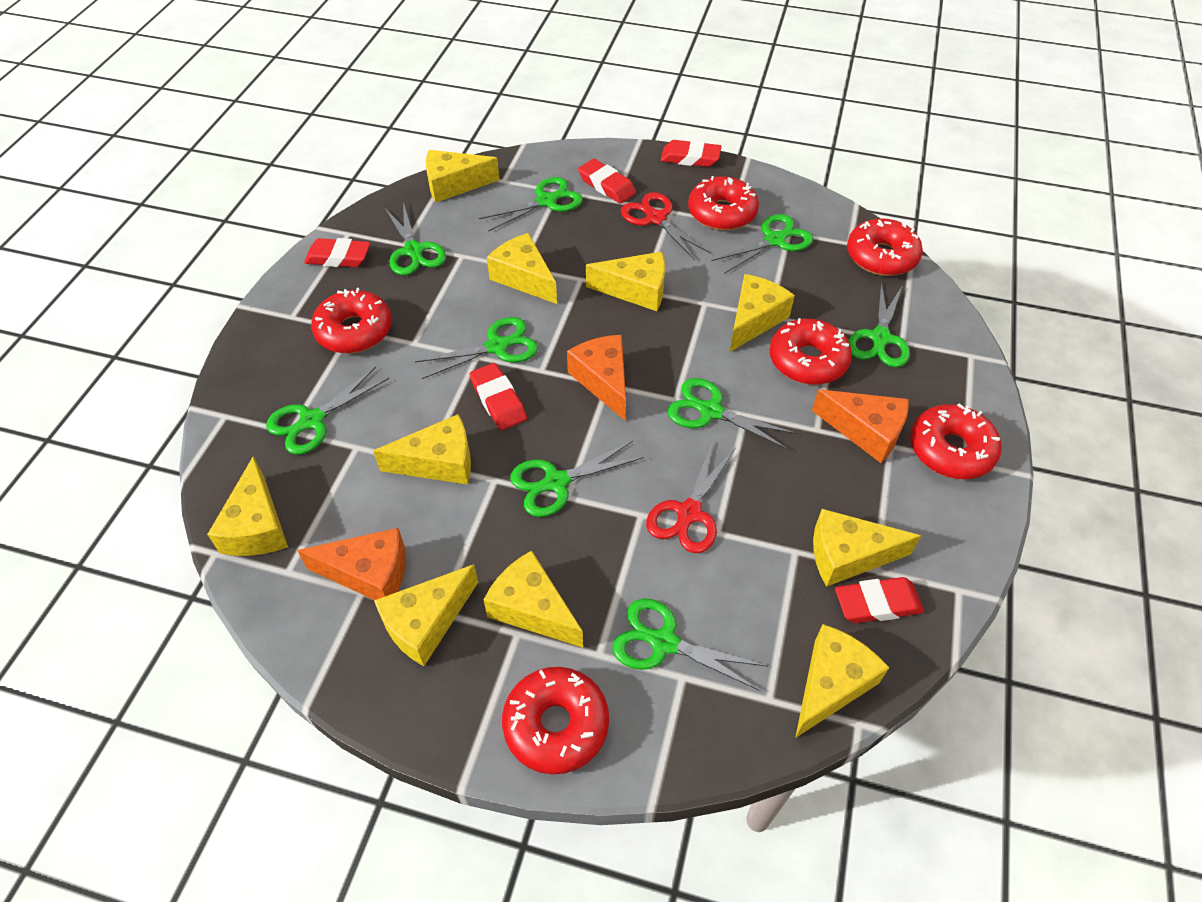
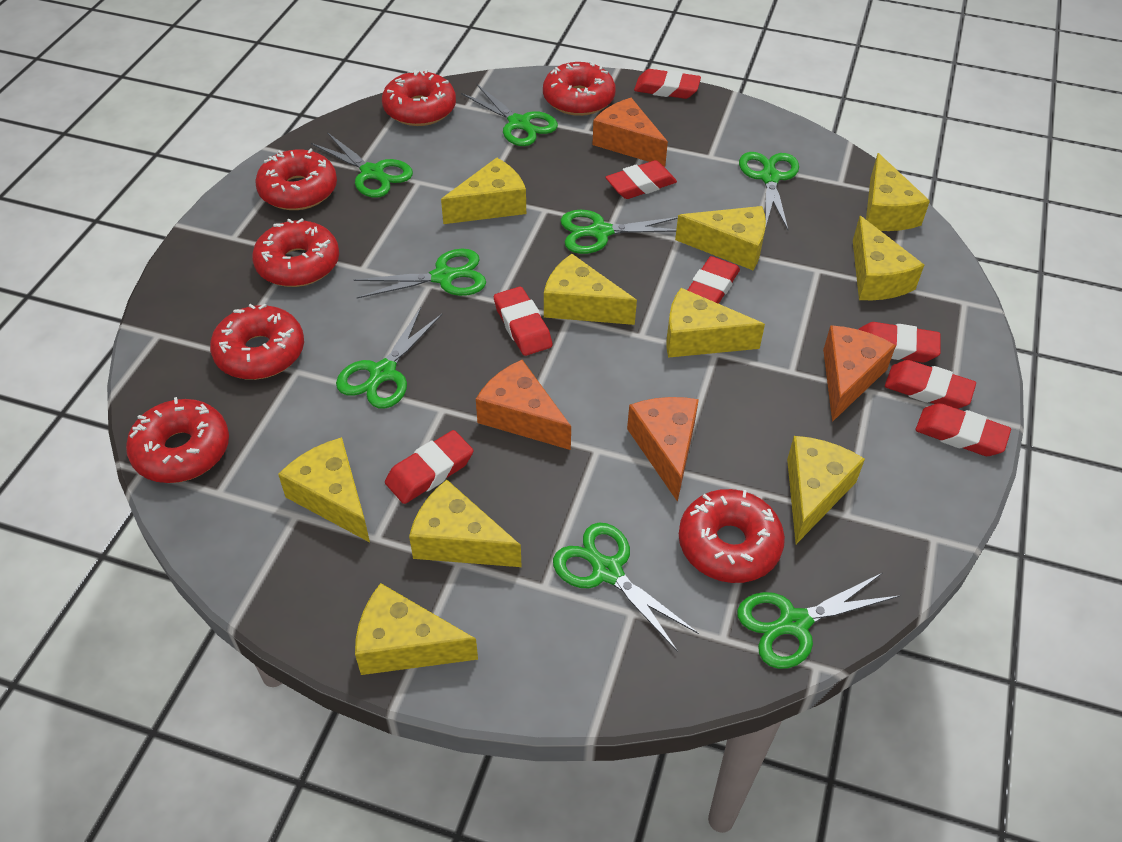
green scissors: 9 -> 8
orange cheese: 3 -> 4
red donut: 6 -> 7
red eraser: 5 -> 8
red scissors: 2 -> 0

